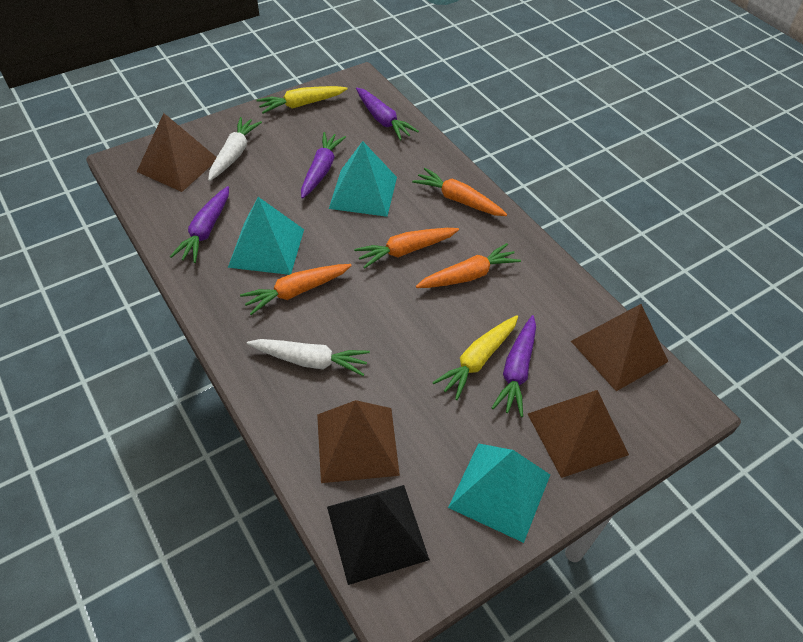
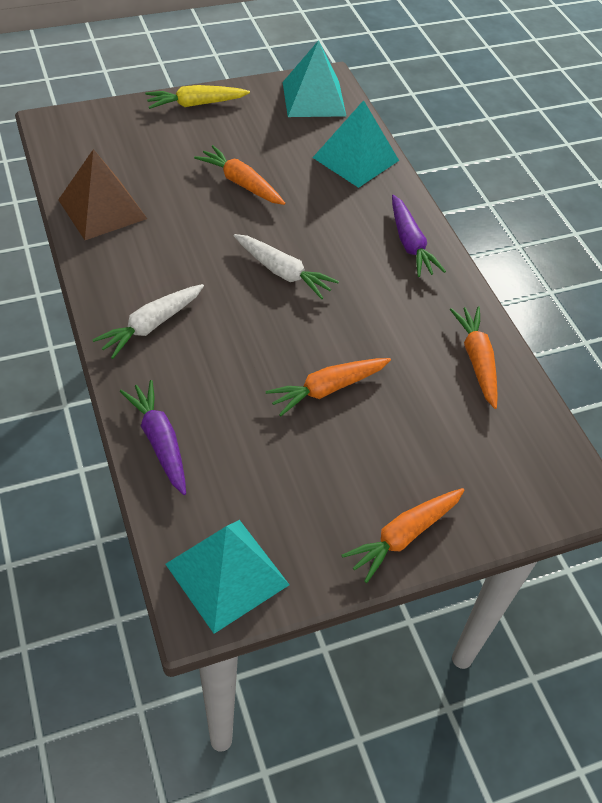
black pyramid: 1 -> 0
brown pyramid: 4 -> 1
purple carrot: 4 -> 2
yellow carrot: 2 -> 1

